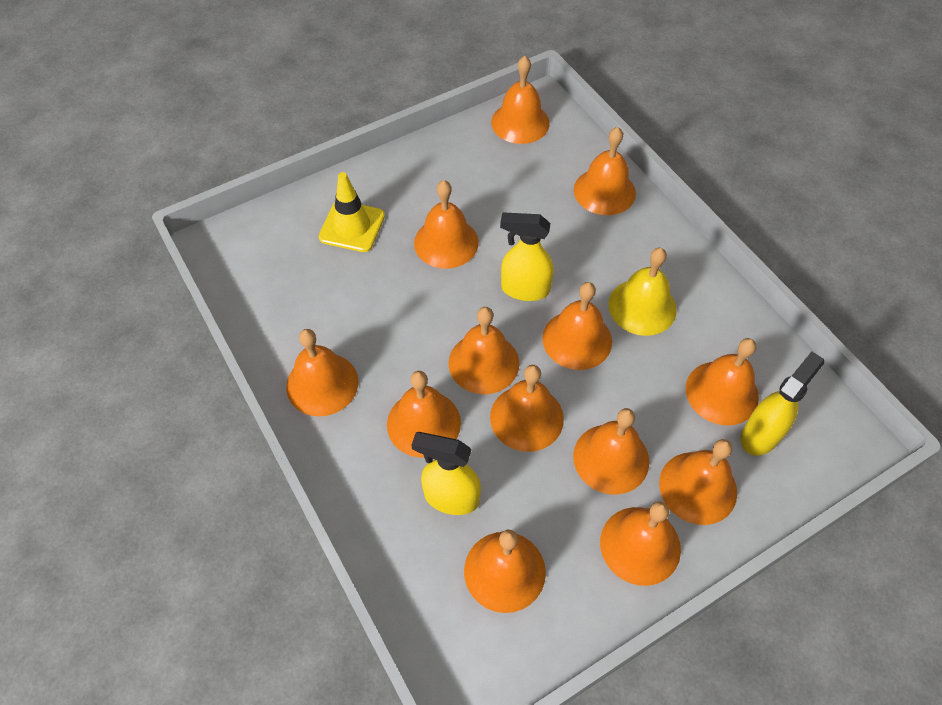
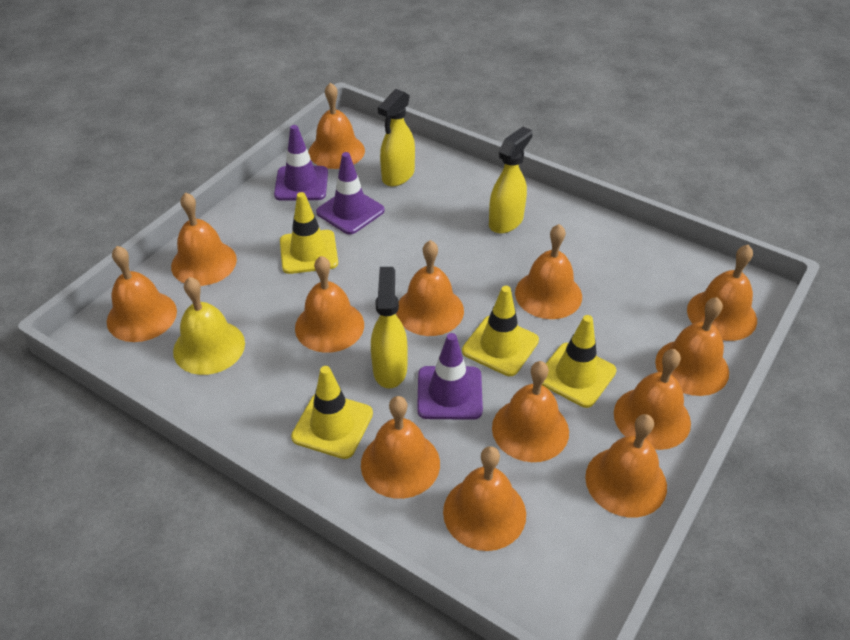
purple traffic cone: 0 -> 3
yellow traffic cone: 1 -> 4

